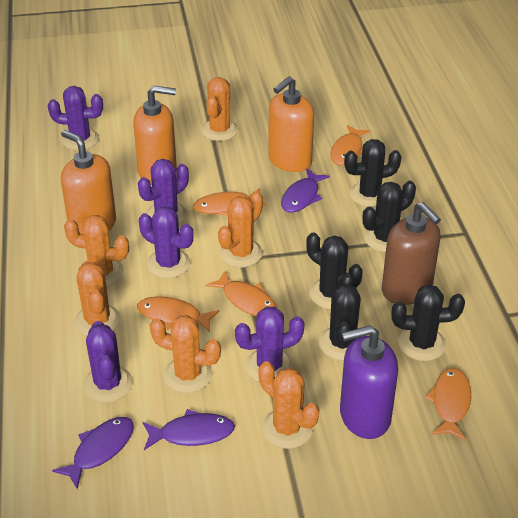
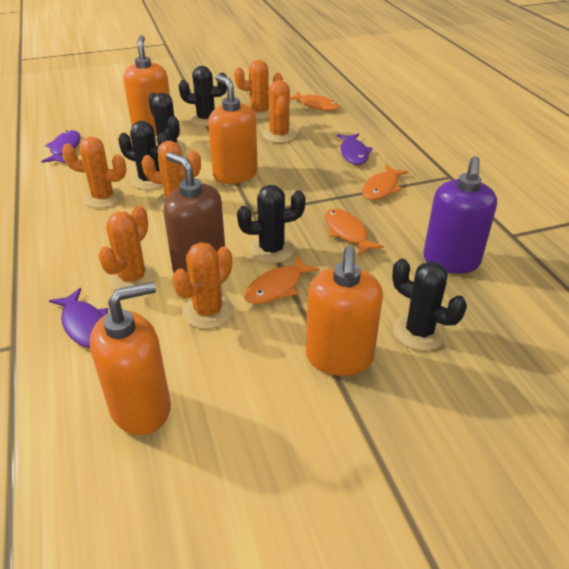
orange fish: 5 -> 4
orange soap dispenser: 3 -> 4
purple cactus: 5 -> 0

